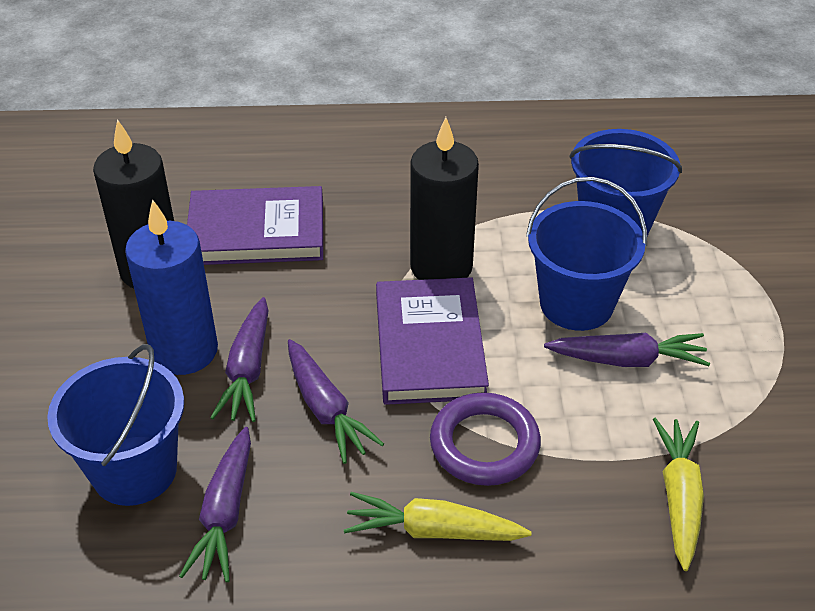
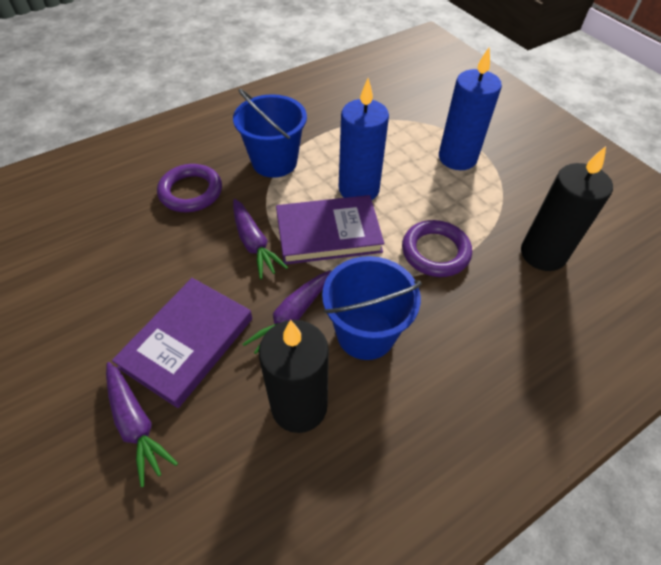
blue bucket: 3 -> 2
blue candle: 1 -> 2
purple carrot: 4 -> 3
purple ring: 1 -> 2
yellow carrot: 2 -> 0

